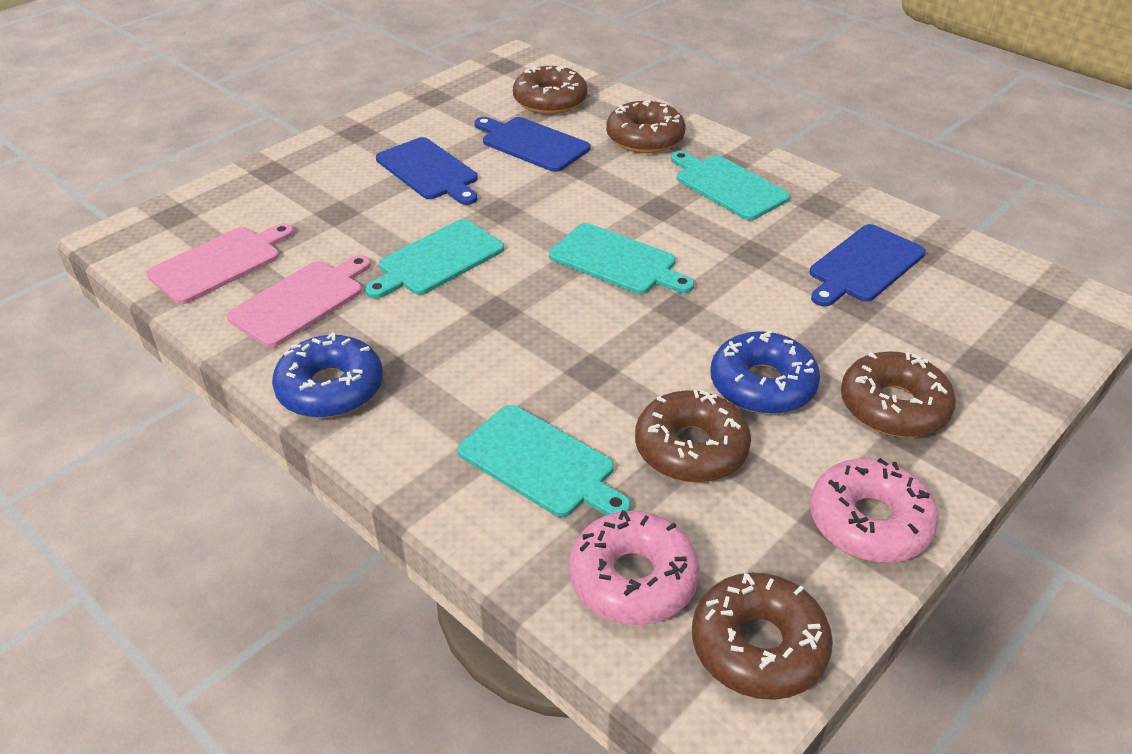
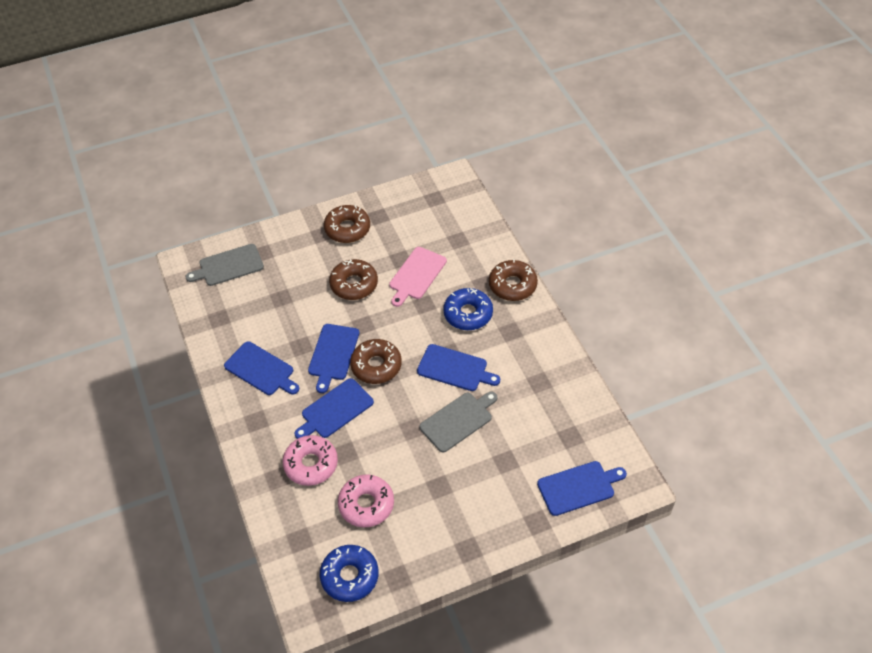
blue cutting board: 3 -> 5
brown donut: 5 -> 4
grey cutting board: 0 -> 2
pink cutting board: 2 -> 1
turquoise cutting board: 4 -> 0

